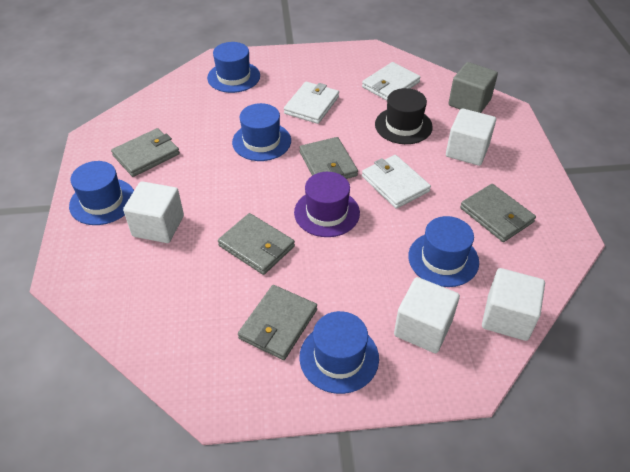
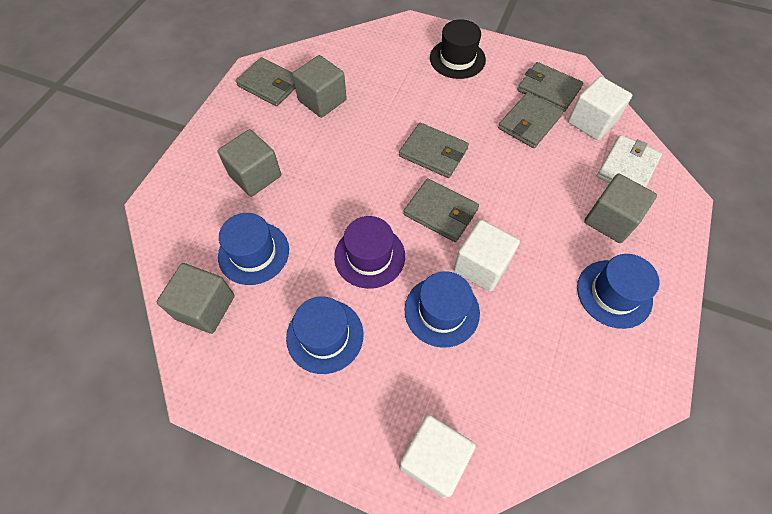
blue hat: 5 -> 4
grey cube: 1 -> 4
white cube: 4 -> 3
white wallet: 3 -> 1

